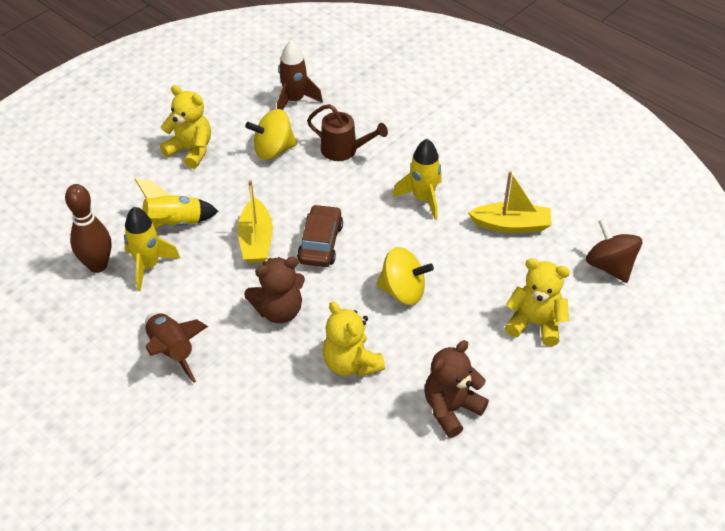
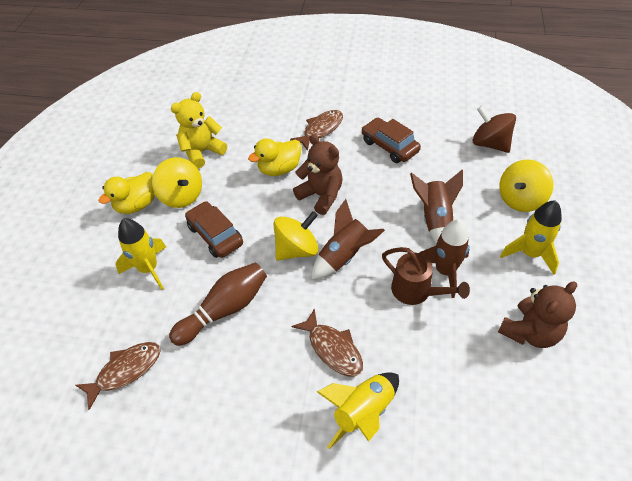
brown car: 1 -> 2
brown fish: 0 -> 3
brown rocket: 2 -> 3
yellow boat: 2 -> 0
yellow duck: 0 -> 2
yellow spinning top: 2 -> 3
yellow teddy bear: 3 -> 1

